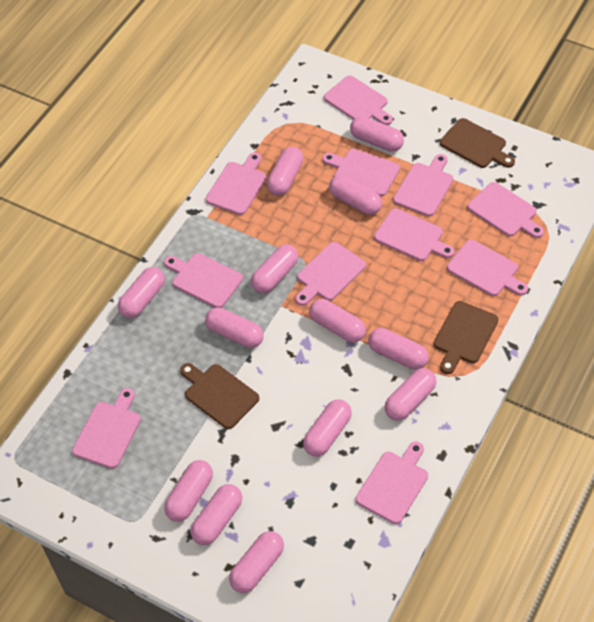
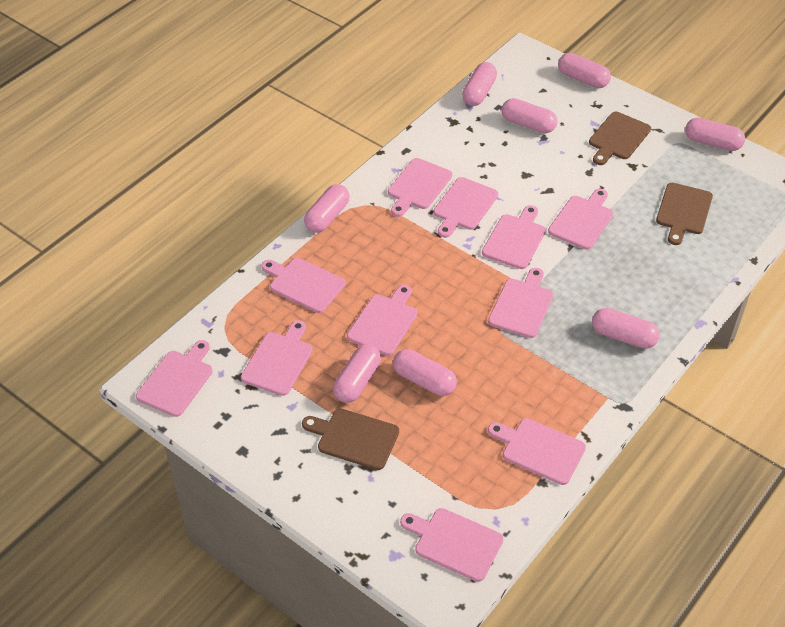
pink capsule: 13 -> 8

